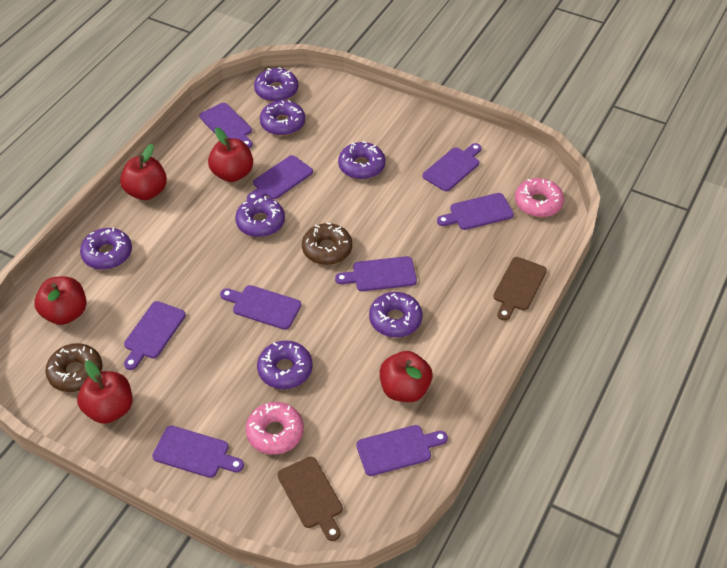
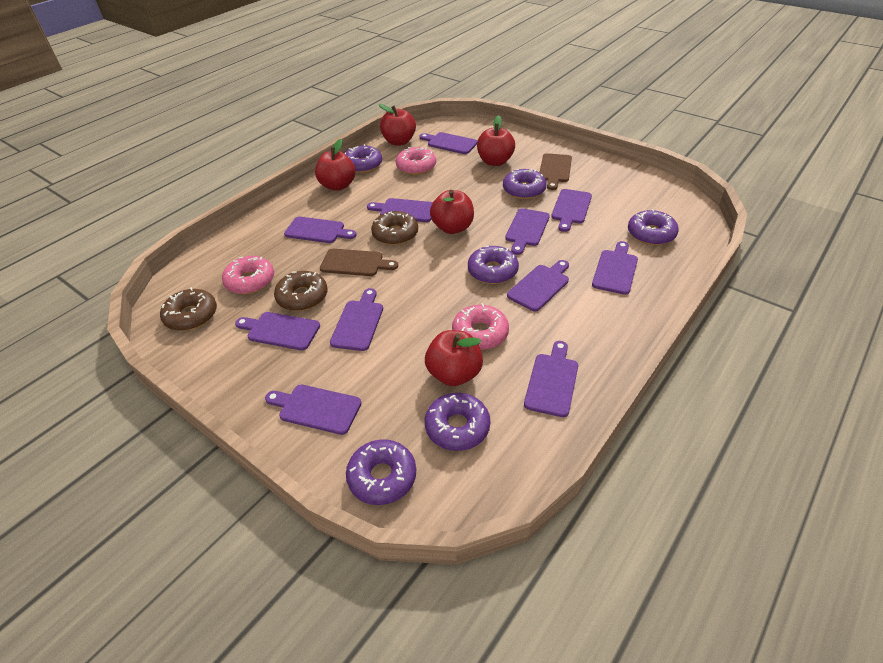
brown donut: 2 -> 3
pink donut: 2 -> 3
purple cutting board: 9 -> 11
purple donut: 7 -> 6

